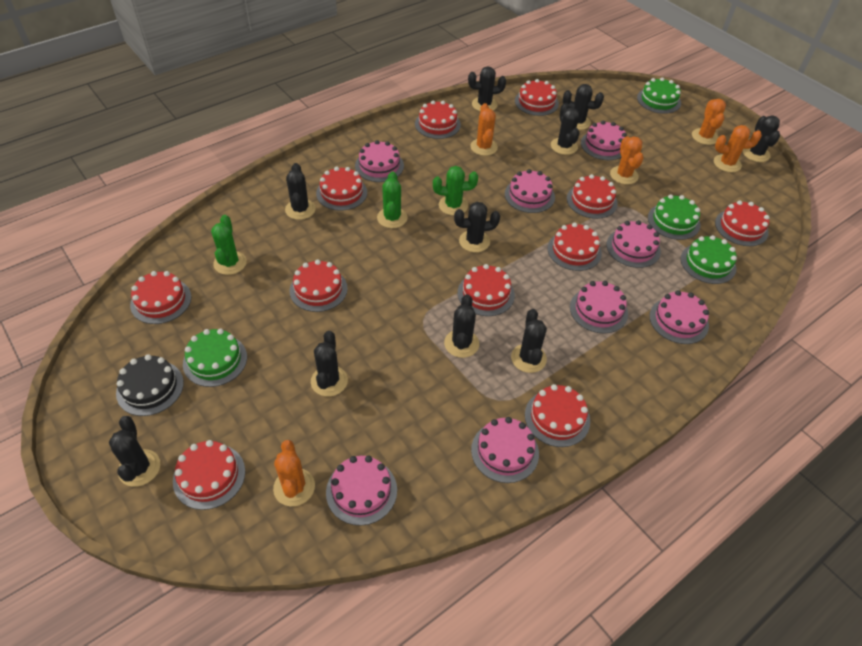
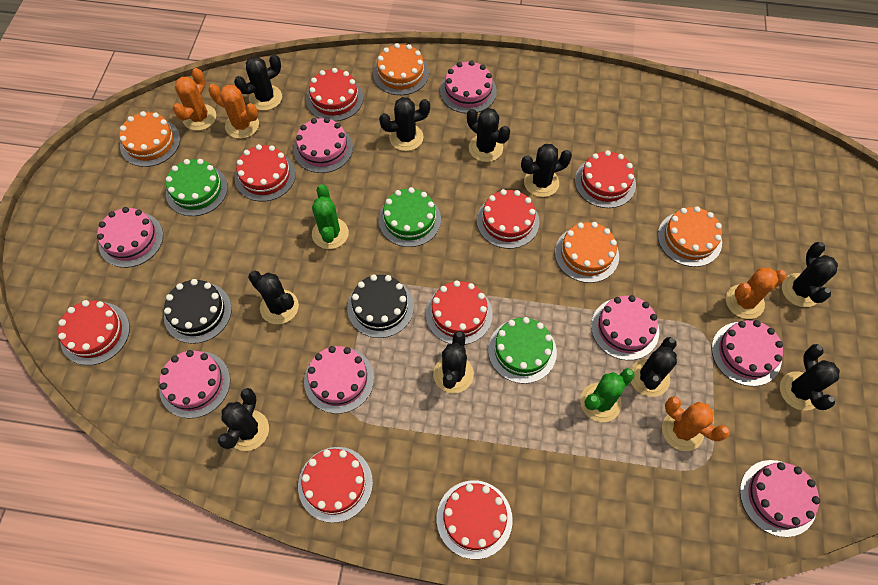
black cake: 1 -> 2
green cactus: 3 -> 2
green cake: 4 -> 3
orange cactus: 5 -> 4
orange cake: 0 -> 4
red cake: 11 -> 8

